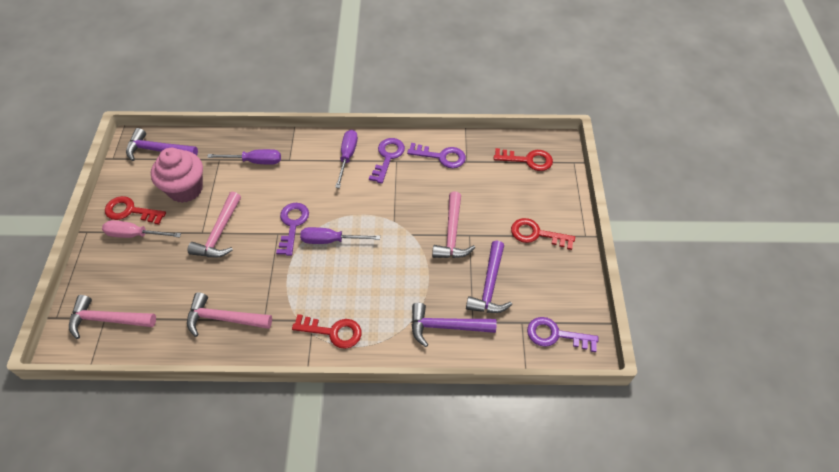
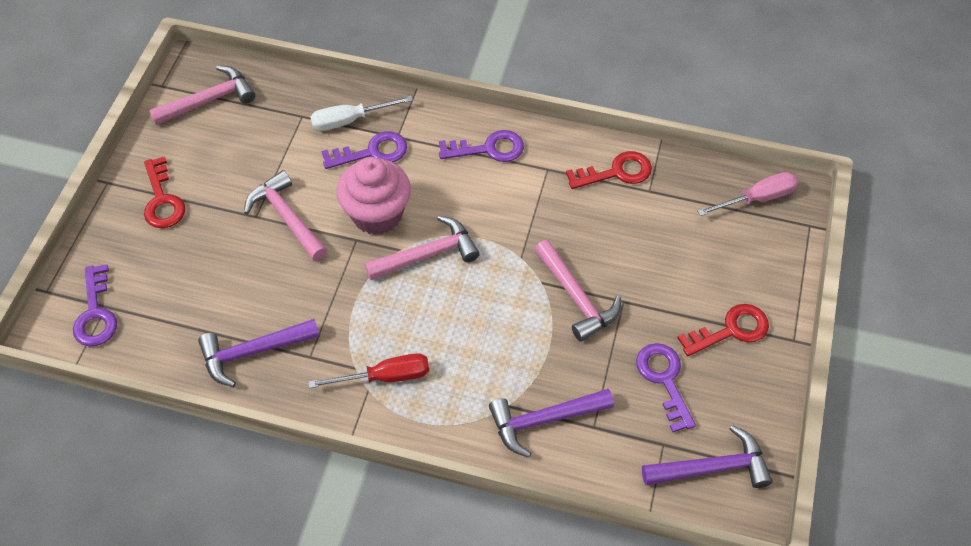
purple screwdriver: 3 -> 0
red key: 4 -> 3
red screwdriver: 0 -> 1
white screwdriver: 0 -> 1

